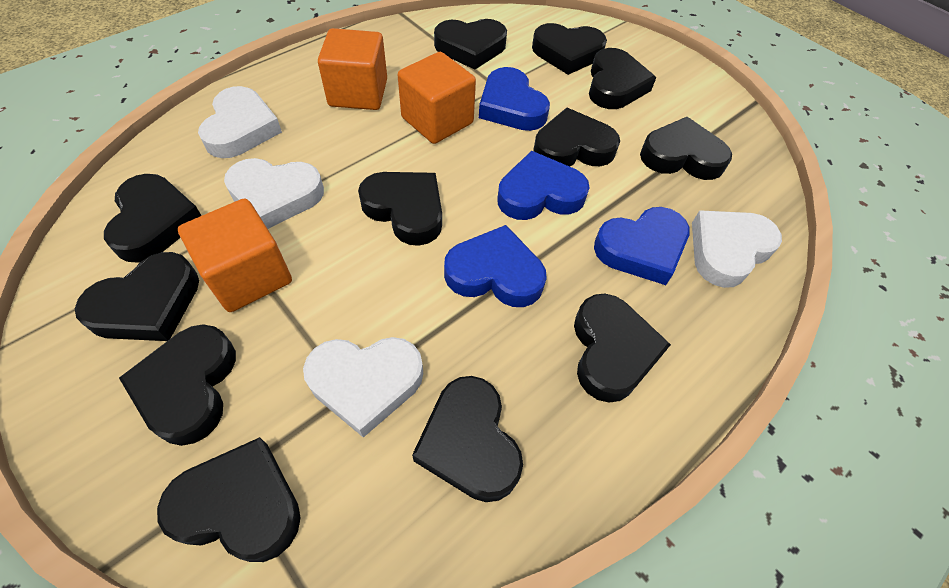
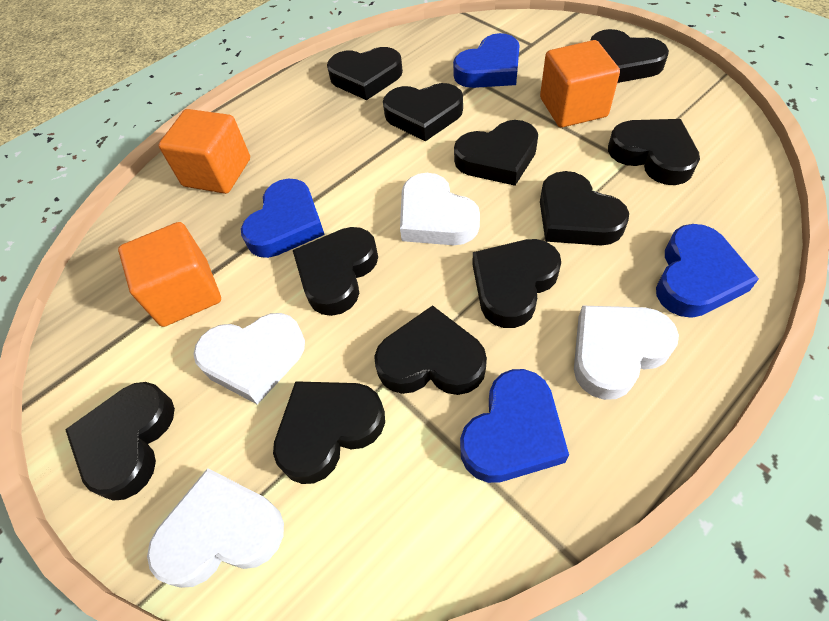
black heart: 12 -> 11

